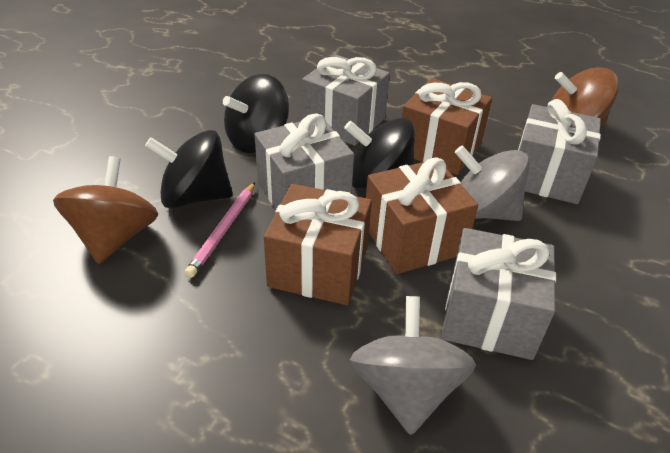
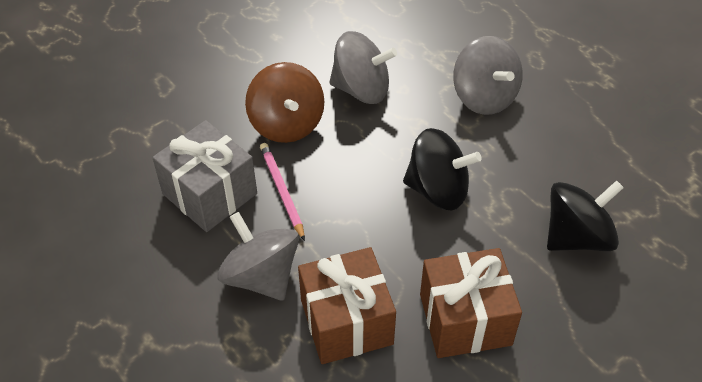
black spinning top: 3 -> 2
brown gift: 3 -> 2
brown spinning top: 2 -> 1
grey gift: 4 -> 1
grey spinning top: 2 -> 3

